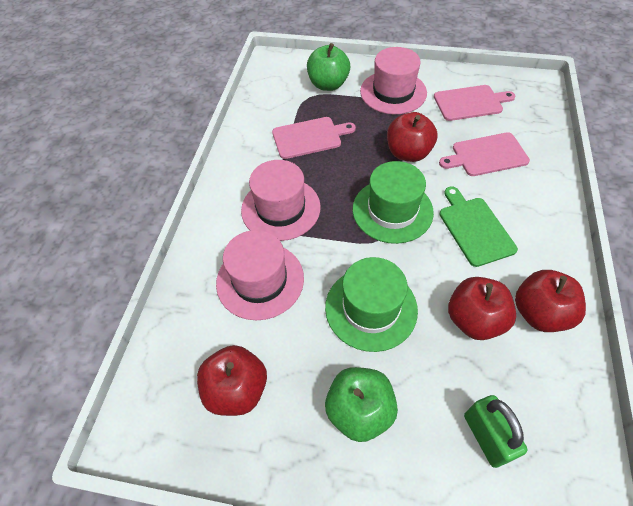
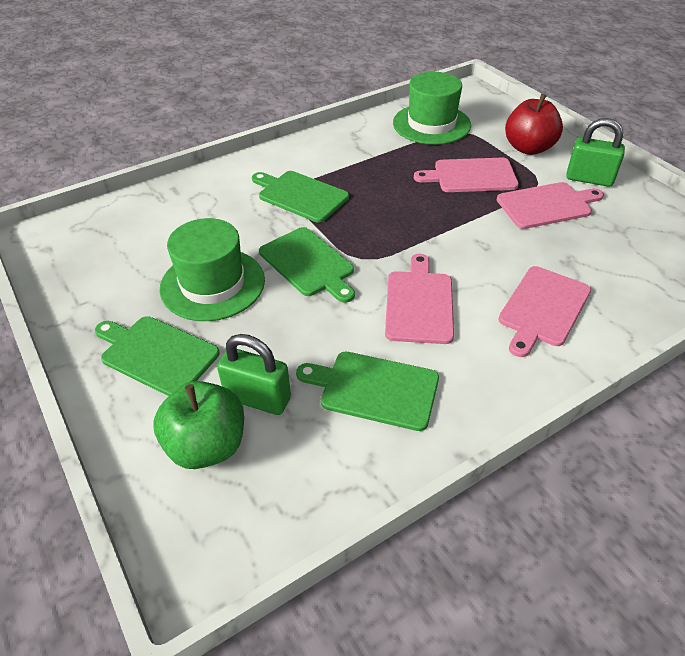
green apple: 2 -> 1
green cutting board: 1 -> 4
green padlock: 1 -> 2
pink cutting board: 3 -> 4
pink hat: 3 -> 0
red apple: 4 -> 1

